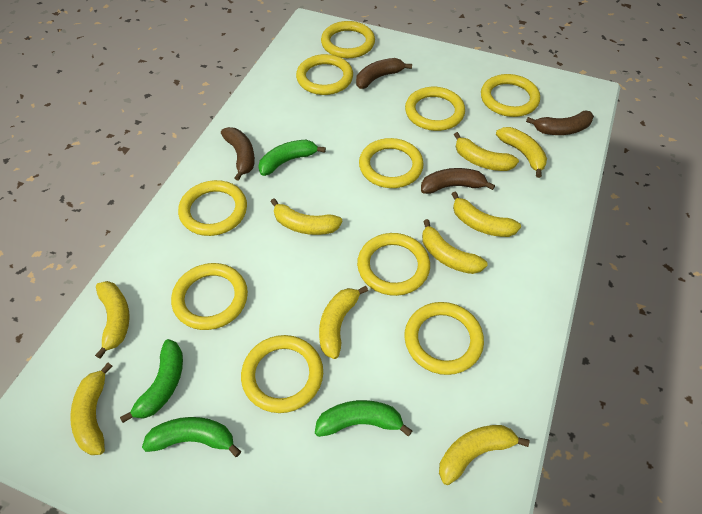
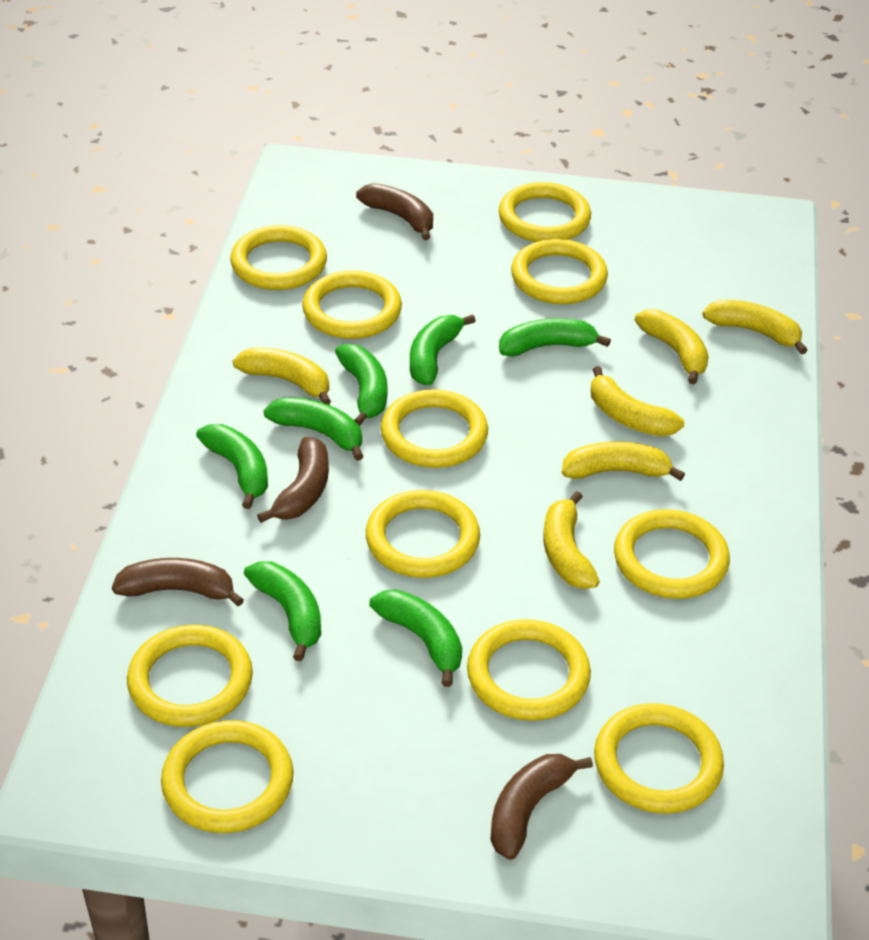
green banana: 4 -> 7
yellow banana: 9 -> 6
yellow ring: 10 -> 11

